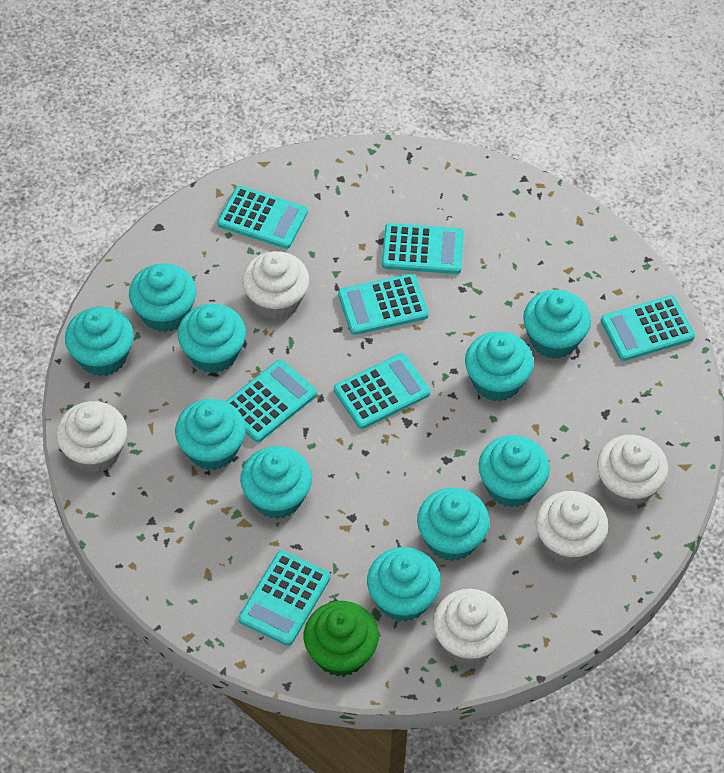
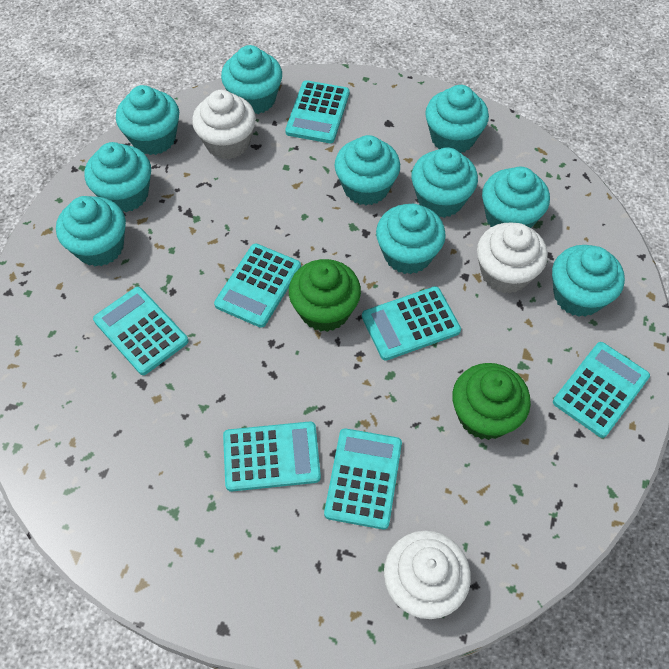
green cupcake: 1 -> 2
white cupcake: 5 -> 3

